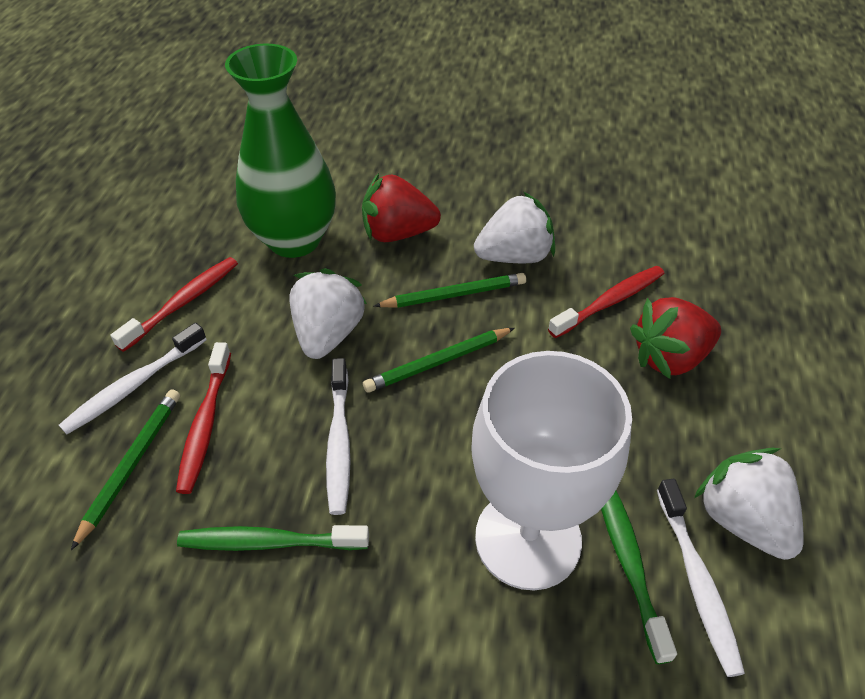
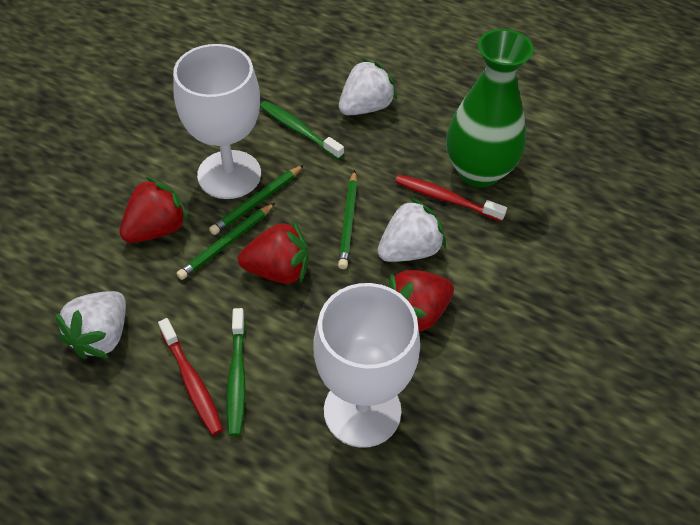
red strawberry: 2 -> 3
red toothbrush: 3 -> 2
white goblet: 1 -> 2
white toothbrush: 3 -> 0

